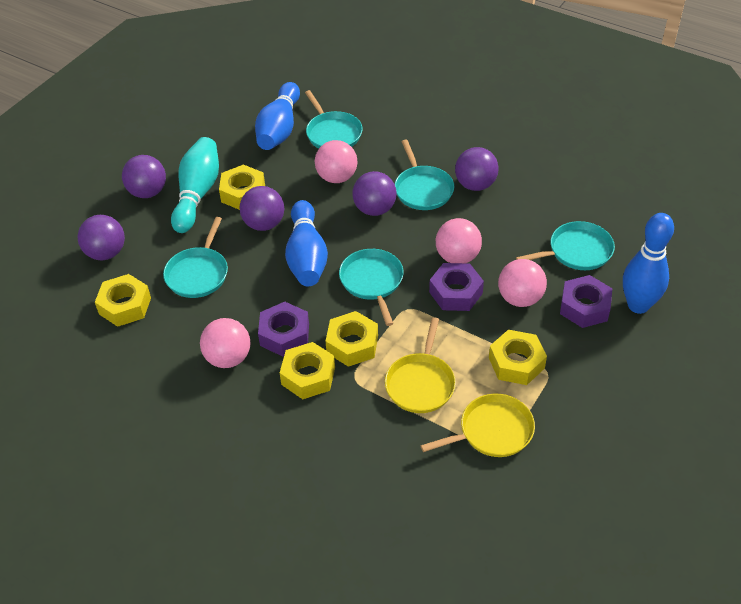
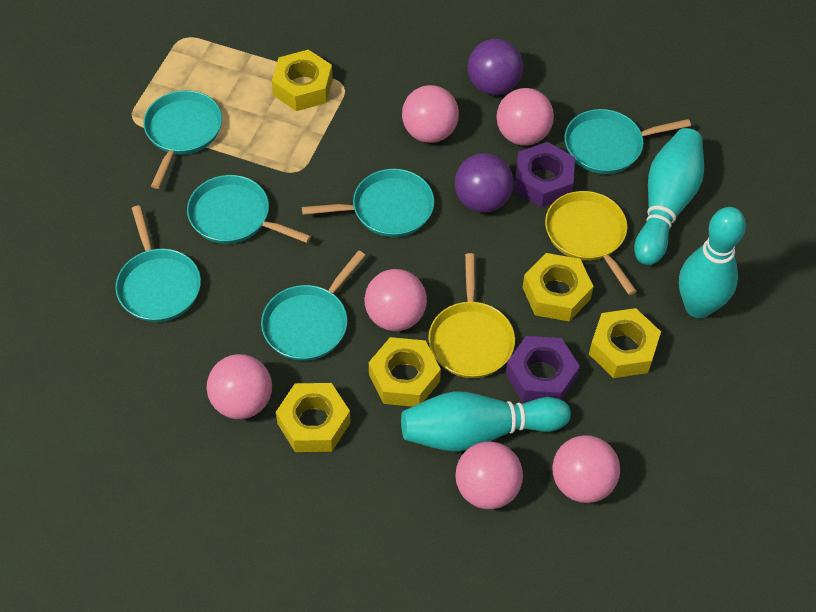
blue bowling pin: 3 -> 0
pink ball: 4 -> 6
purple ball: 5 -> 2
purple nut: 3 -> 2
turquoise bowling pin: 1 -> 3
turquoise pan: 5 -> 6

